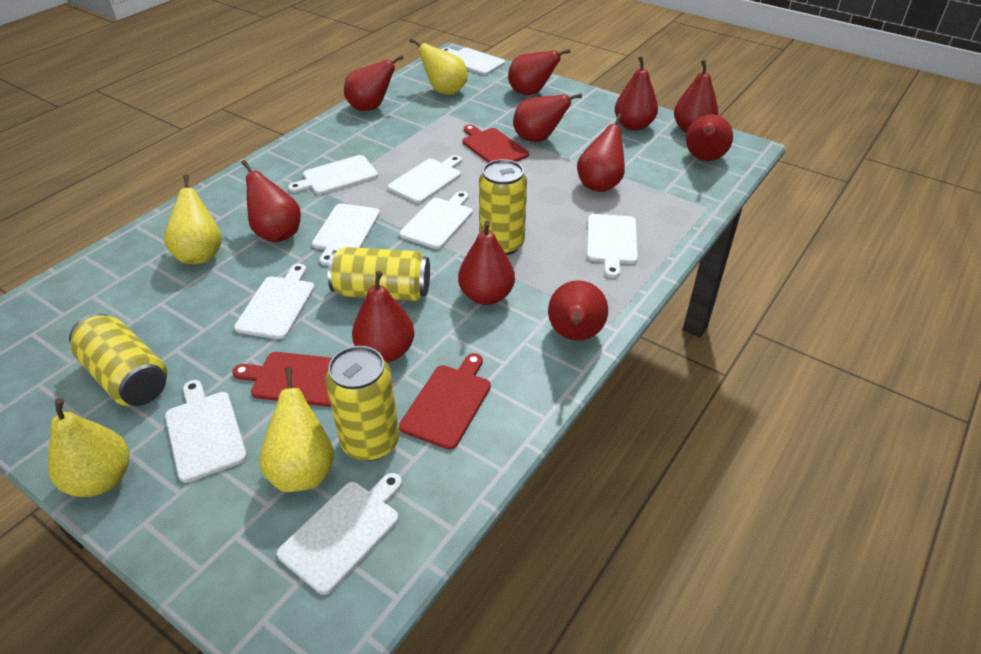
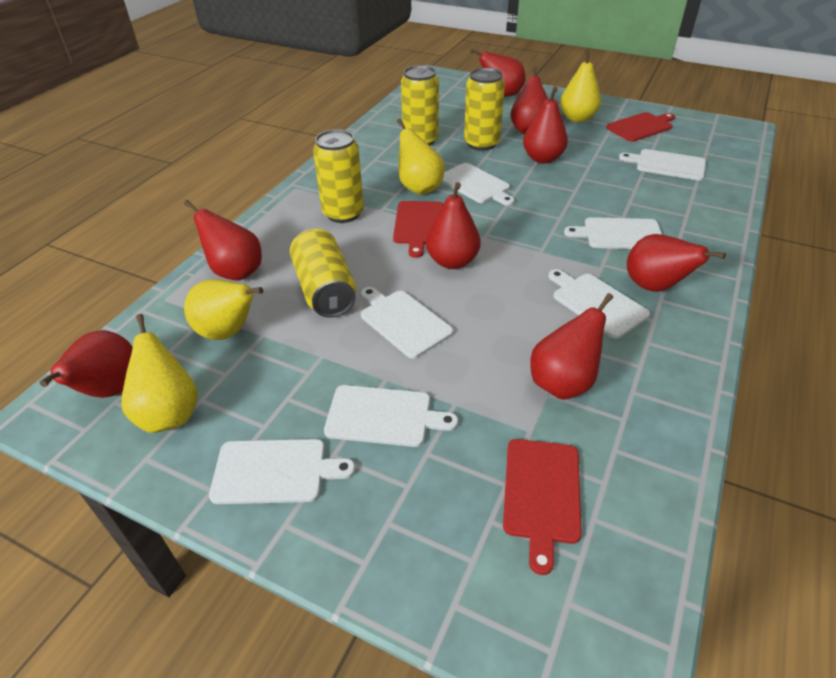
red pear: 11 -> 8
white cutting board: 9 -> 7

